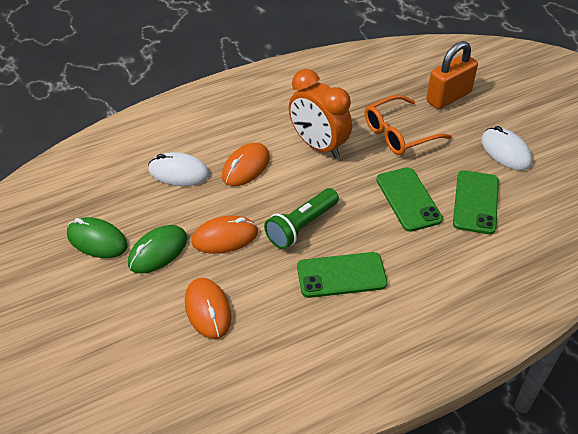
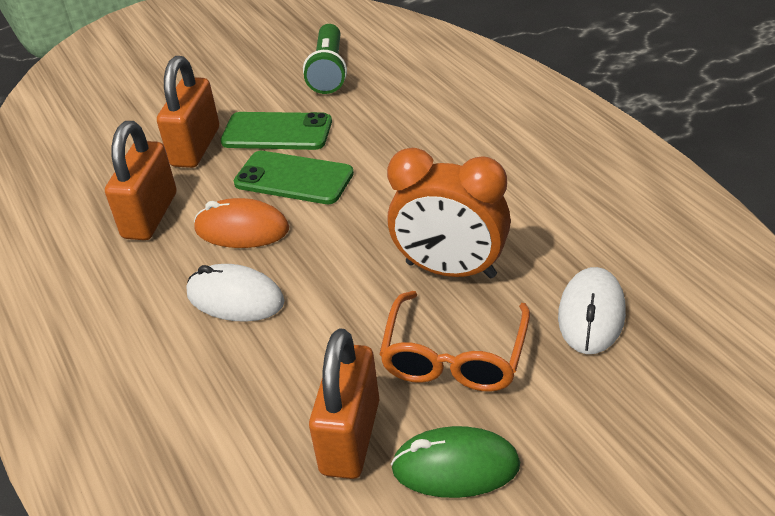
green mouse: 2 -> 1
green phone: 3 -> 2
orange mouse: 3 -> 1
orange padlock: 1 -> 3

